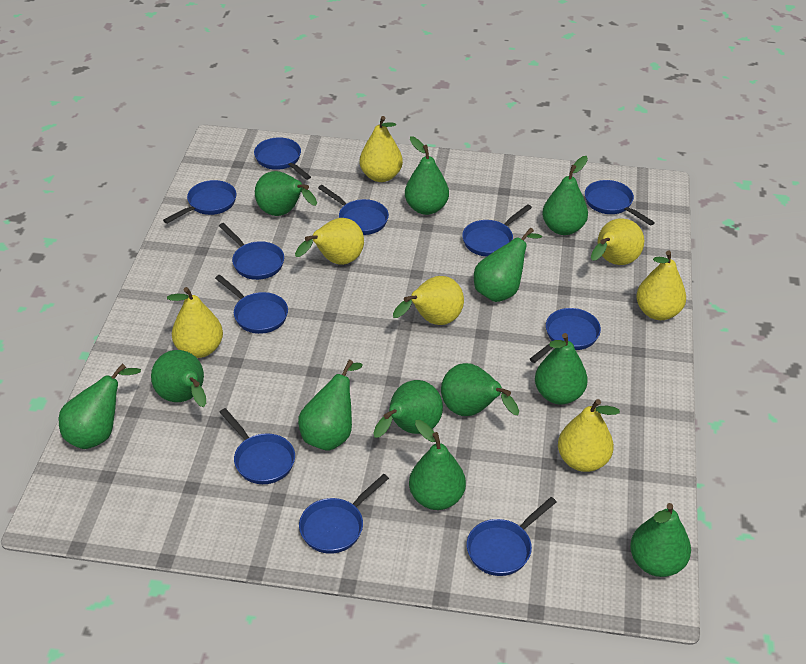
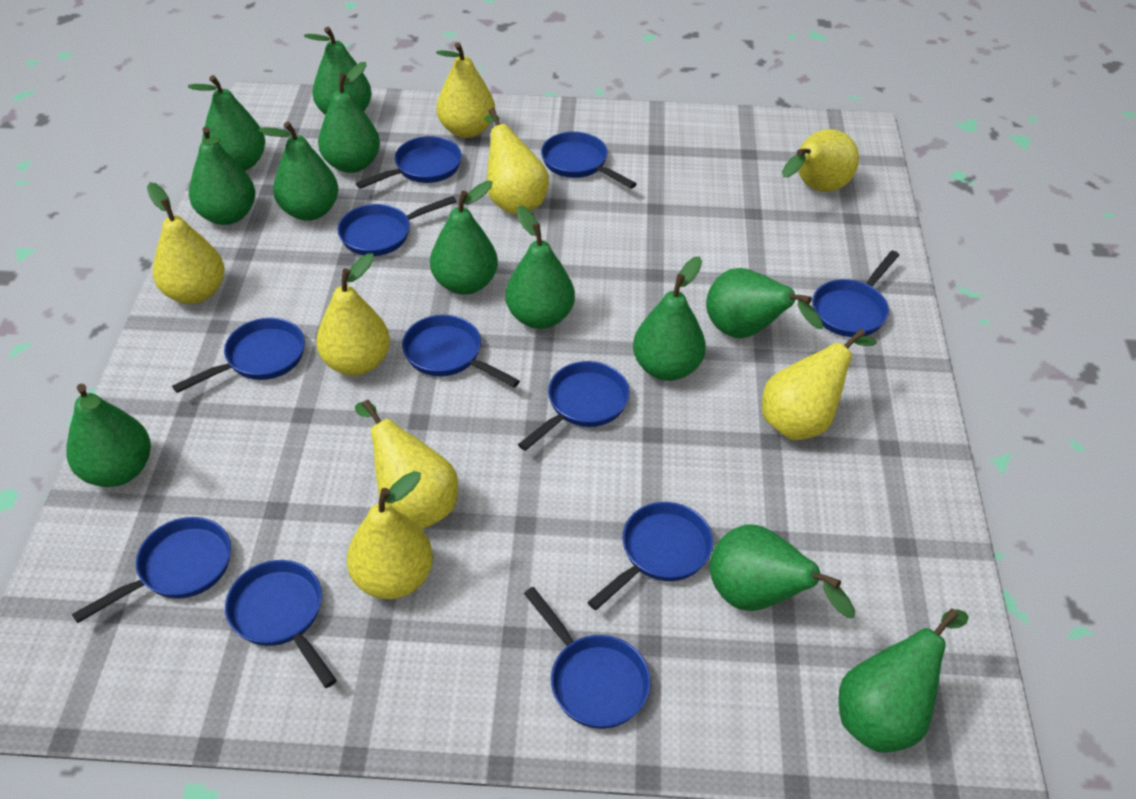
yellow pear: 7 -> 8

